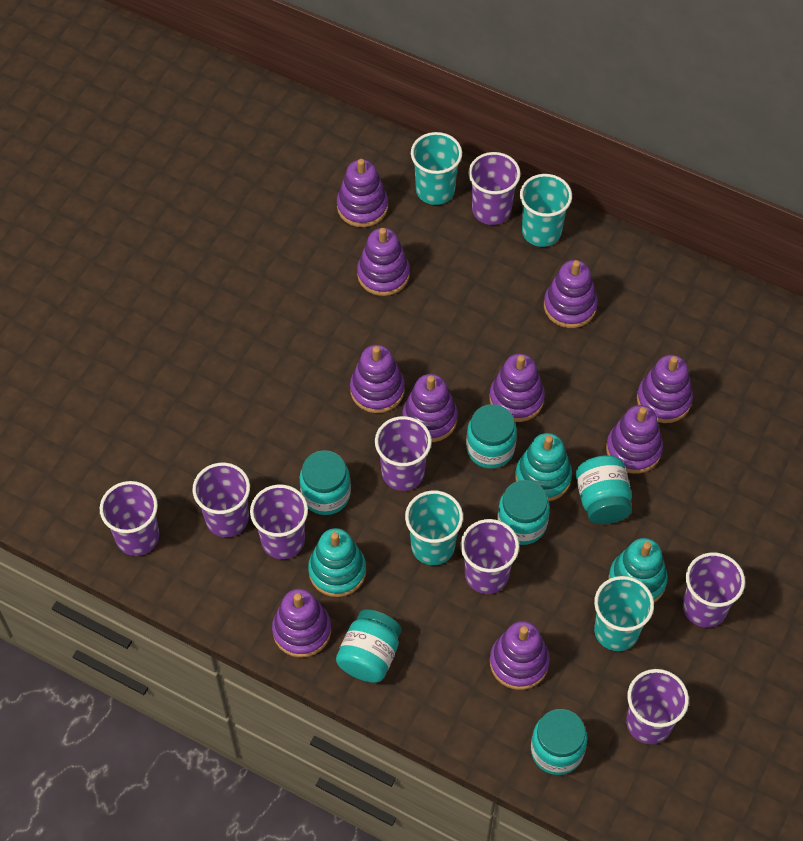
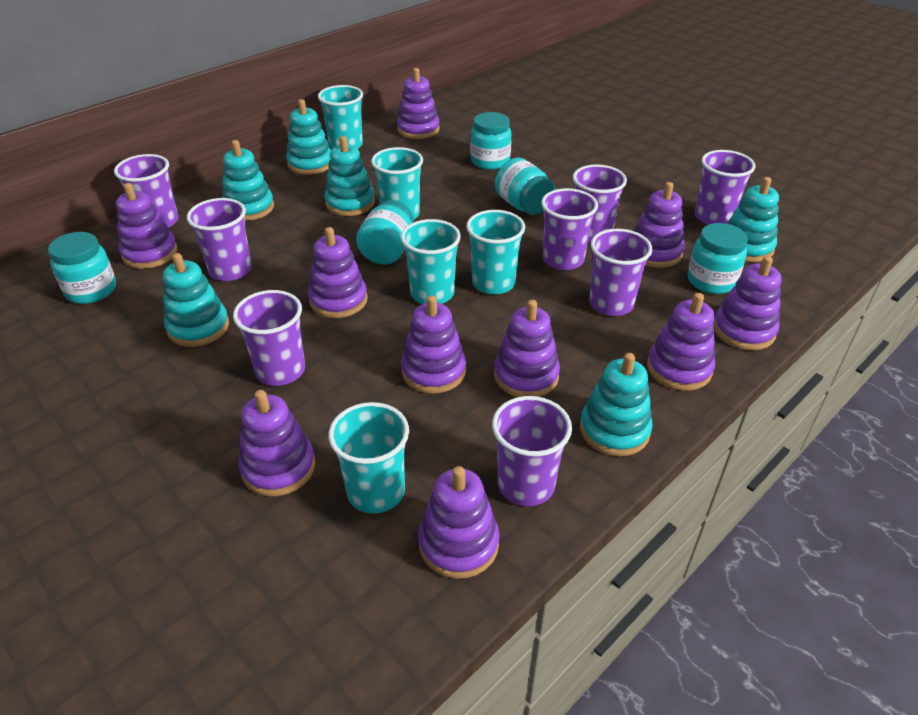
turquoise cup: 4 -> 5
turquoise jar: 6 -> 5
turquoise stacking toy: 3 -> 6

